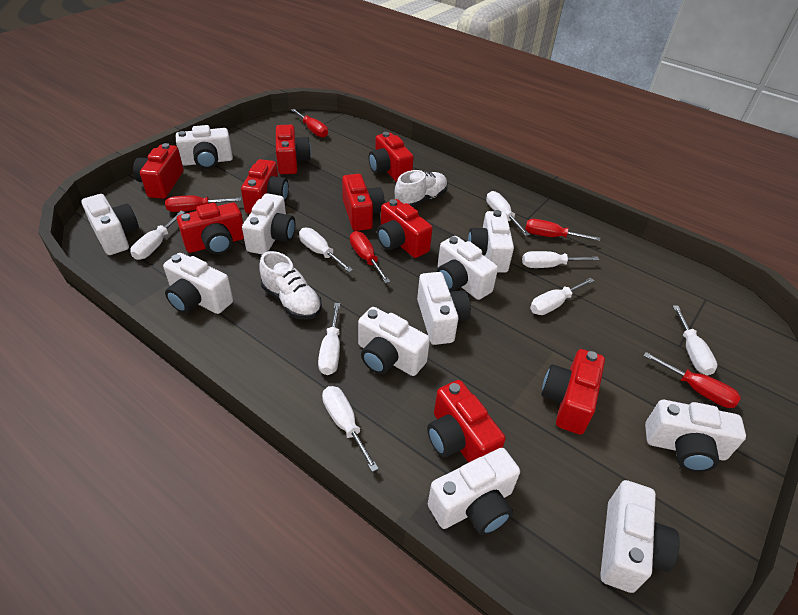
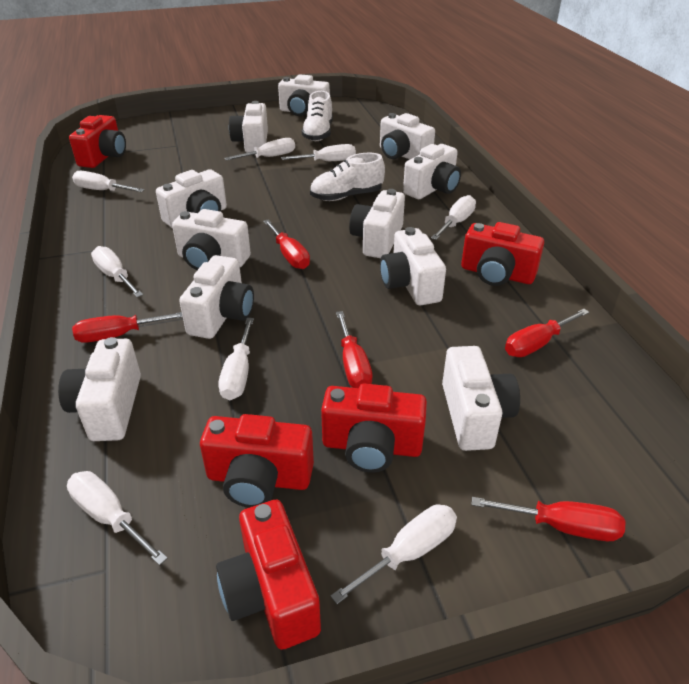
red camera: 9 -> 5

